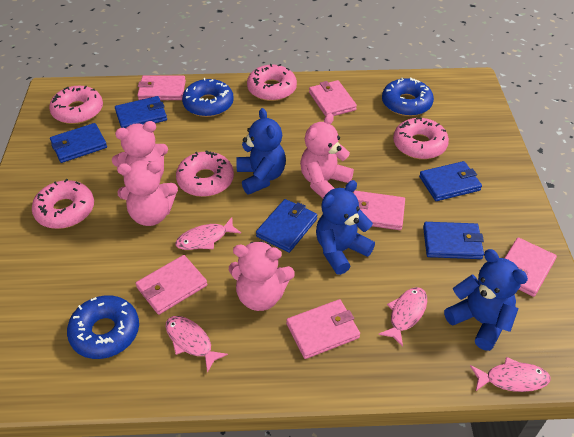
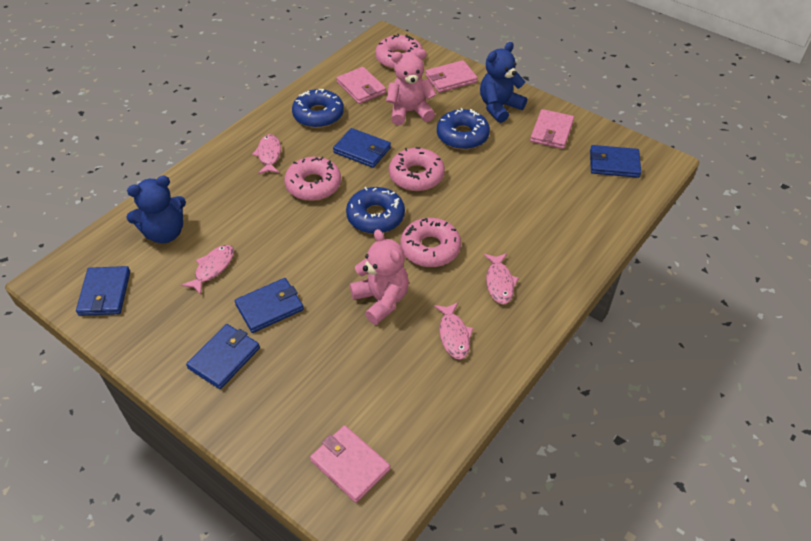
blue teddy bear: 3 -> 2
pink donut: 5 -> 4
pink teddy bear: 4 -> 2
pink wallet: 6 -> 4

